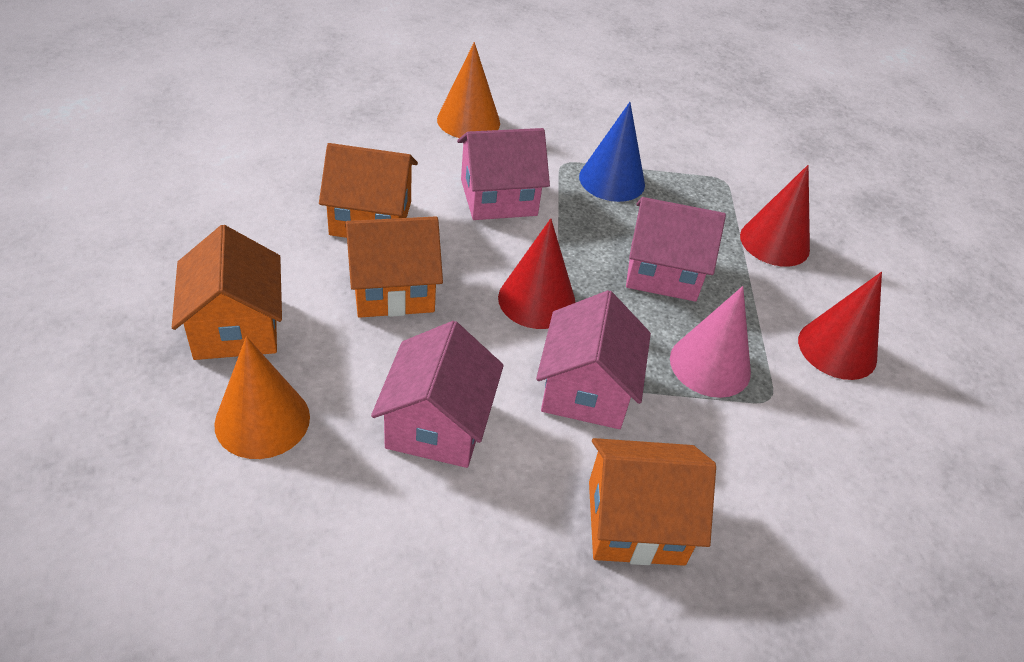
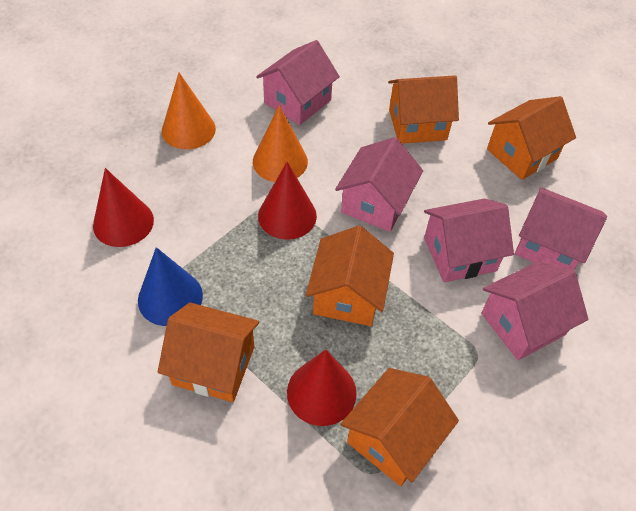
orange house: 4 -> 5
pink cone: 1 -> 0
pink house: 4 -> 5

